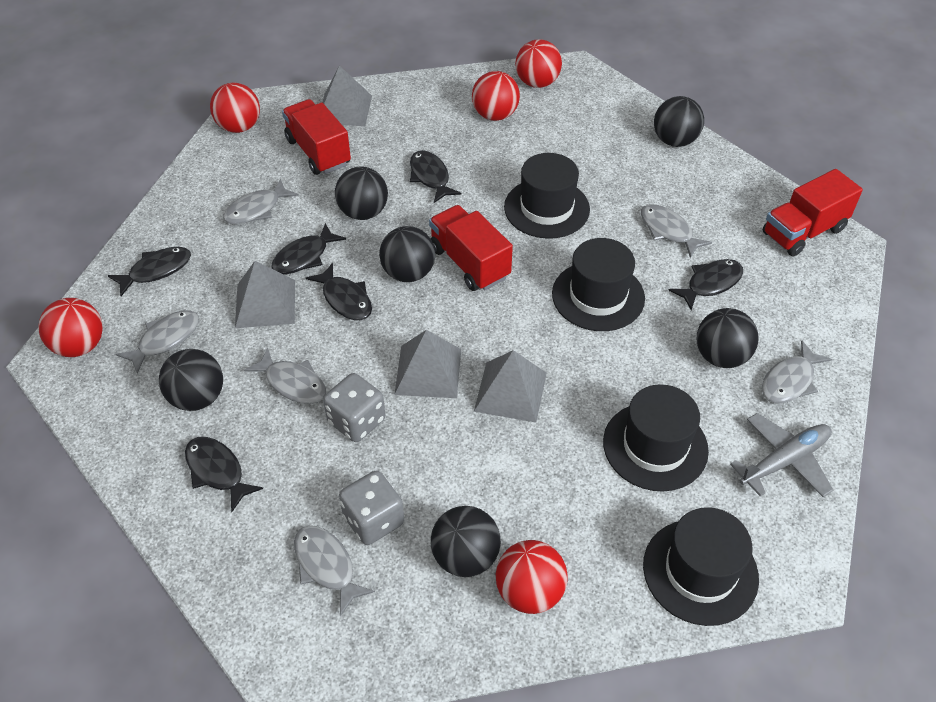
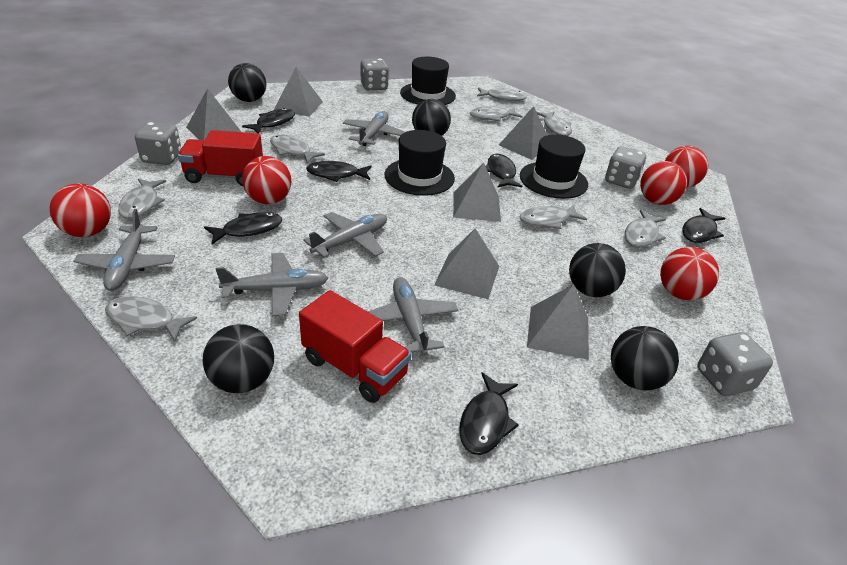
black ball: 6 -> 5
black hat: 4 -> 3
grey dice: 2 -> 4
grey fish: 6 -> 8
grey plane: 1 -> 5
grey pyramid: 4 -> 6
red truck: 3 -> 2

